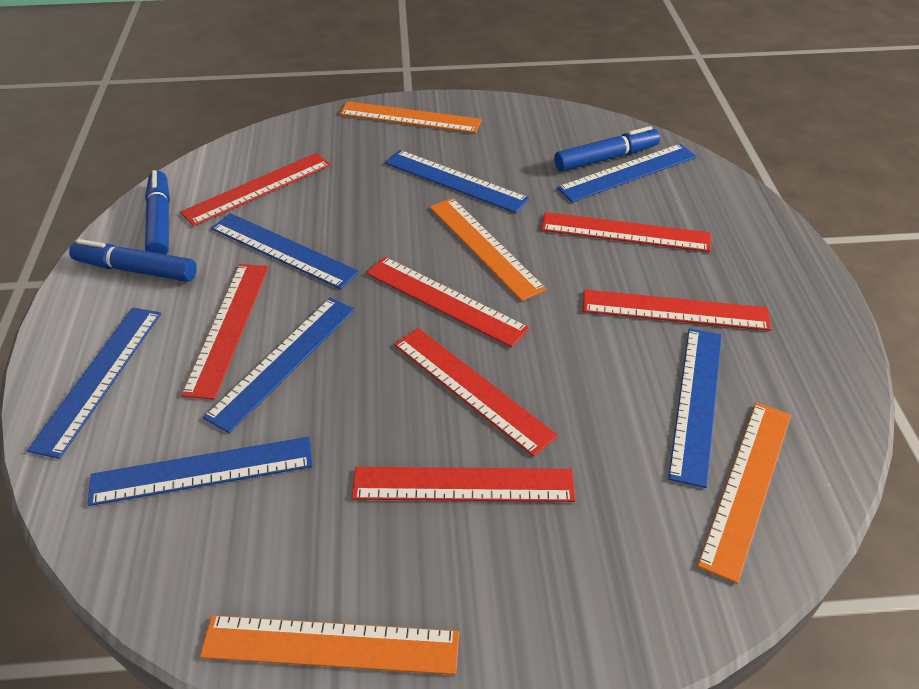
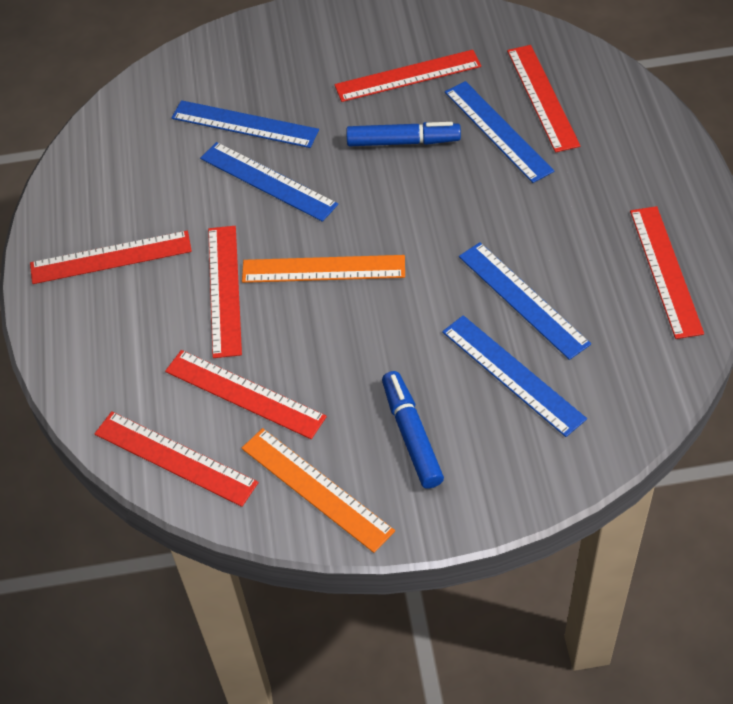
blue marker: 3 -> 2
blue ruler: 7 -> 5
orange ruler: 4 -> 2

